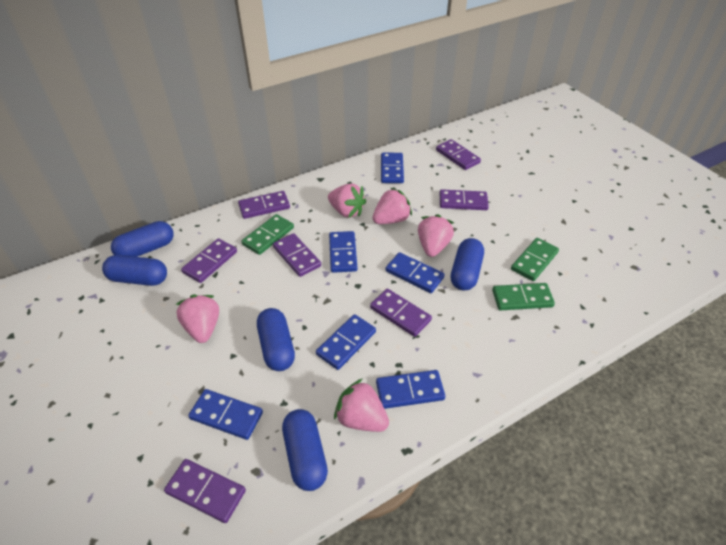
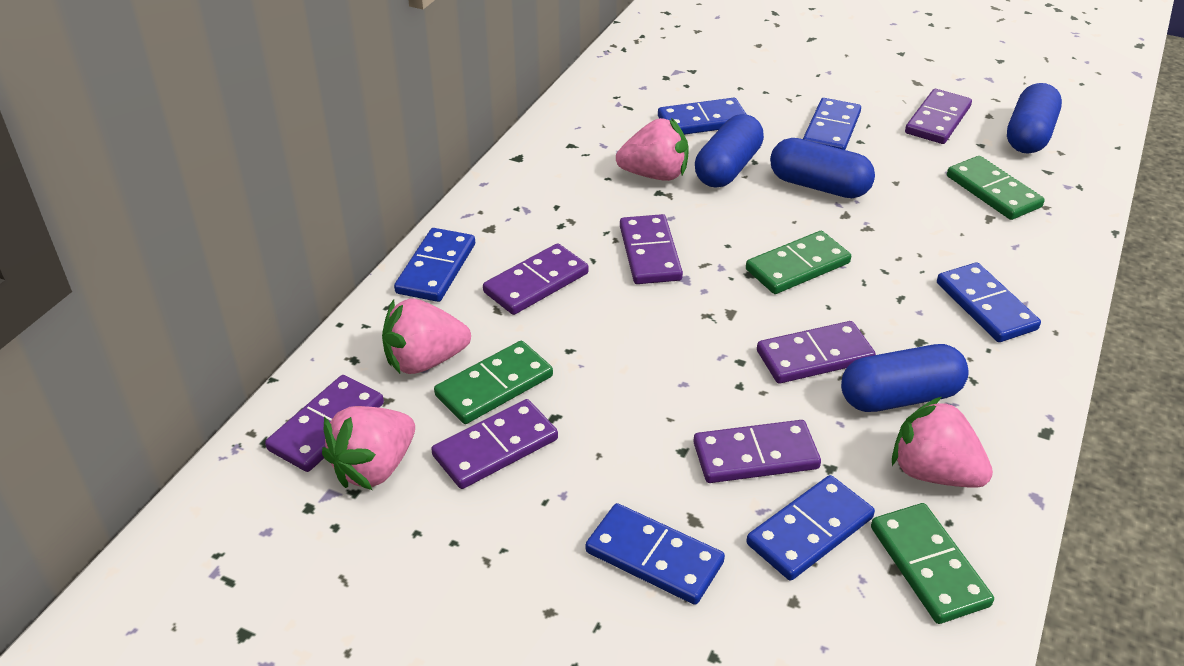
blue capsule: 5 -> 4
green domino: 3 -> 4
pink strawberry: 5 -> 4

